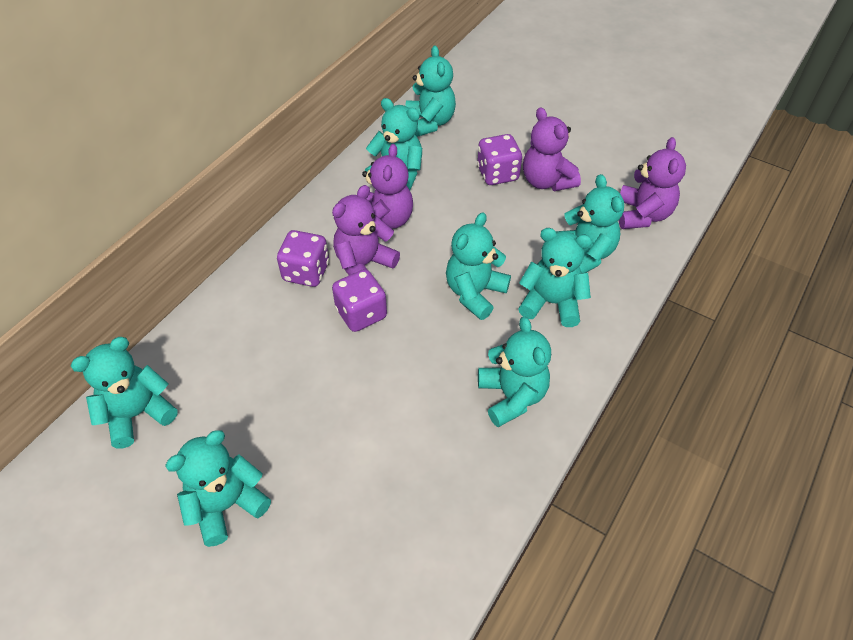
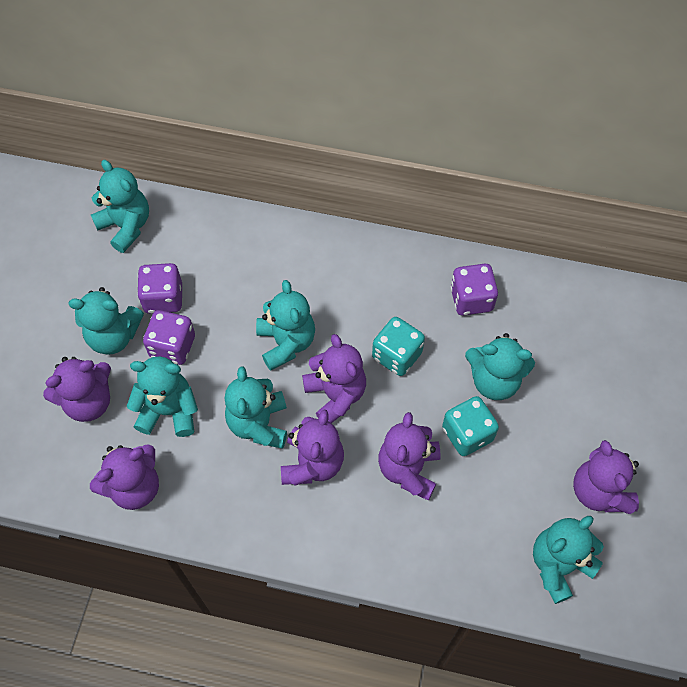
purple teddy bear: 4 -> 6
turquoise dice: 0 -> 2
turquoise teddy bear: 8 -> 7

